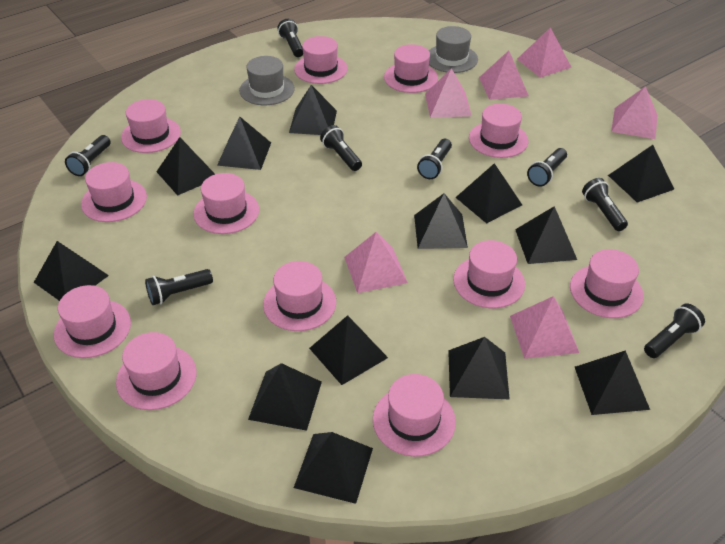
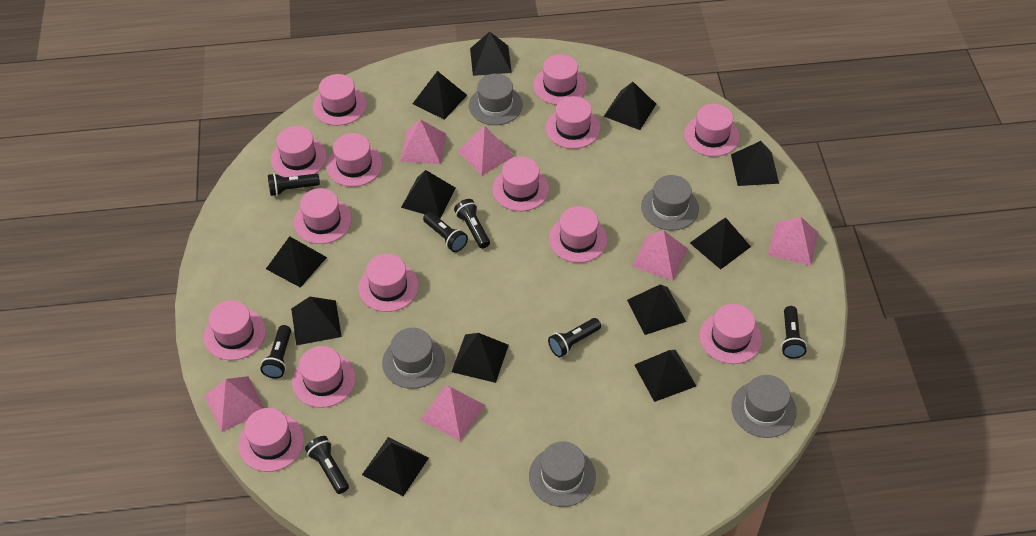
black flashlight: 8 -> 7
black pyramid: 13 -> 12
grey hat: 2 -> 5
pink hat: 12 -> 14

